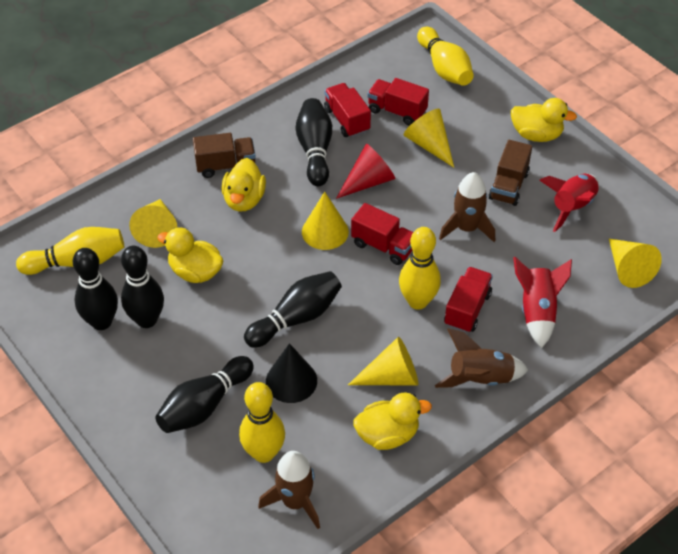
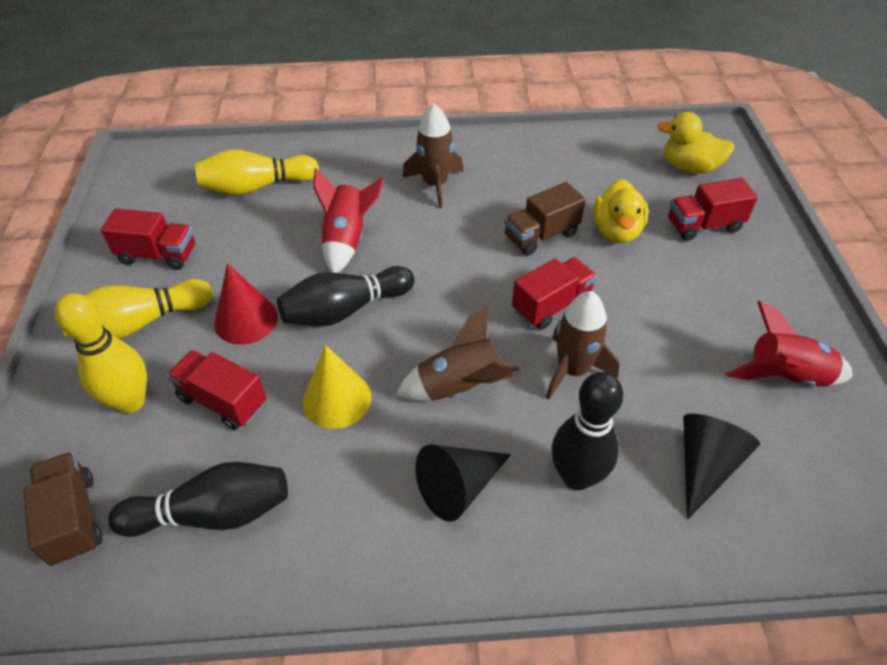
black bowling pin: 5 -> 3
black cone: 1 -> 2
yellow bowling pin: 4 -> 3
yellow cone: 5 -> 1
yellow duck: 4 -> 2

